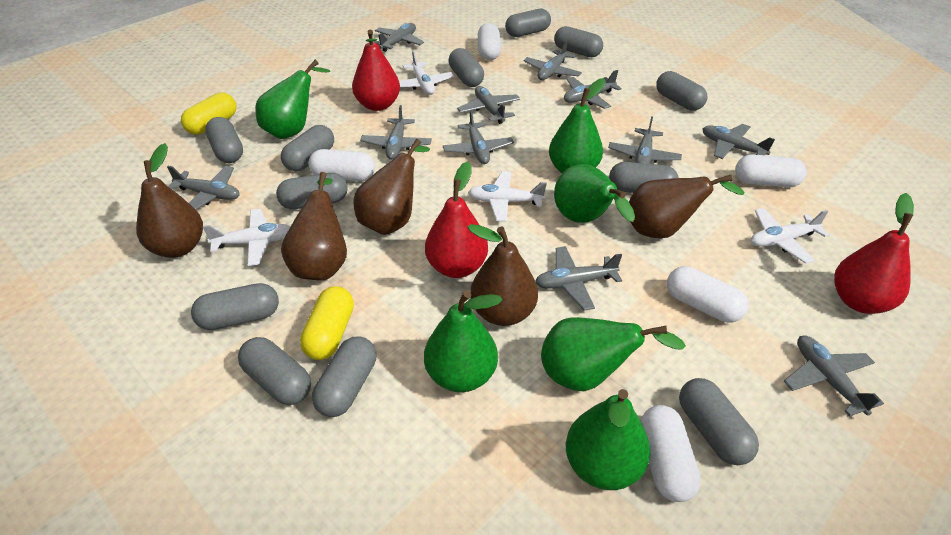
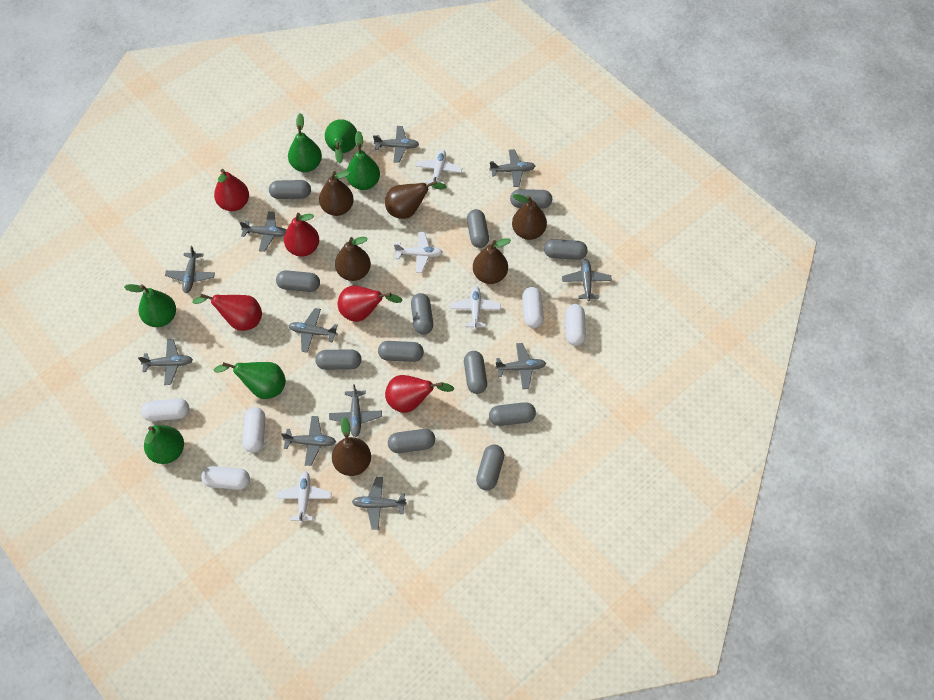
brown pear: 5 -> 6
red pear: 3 -> 5
yellow capsule: 2 -> 0

